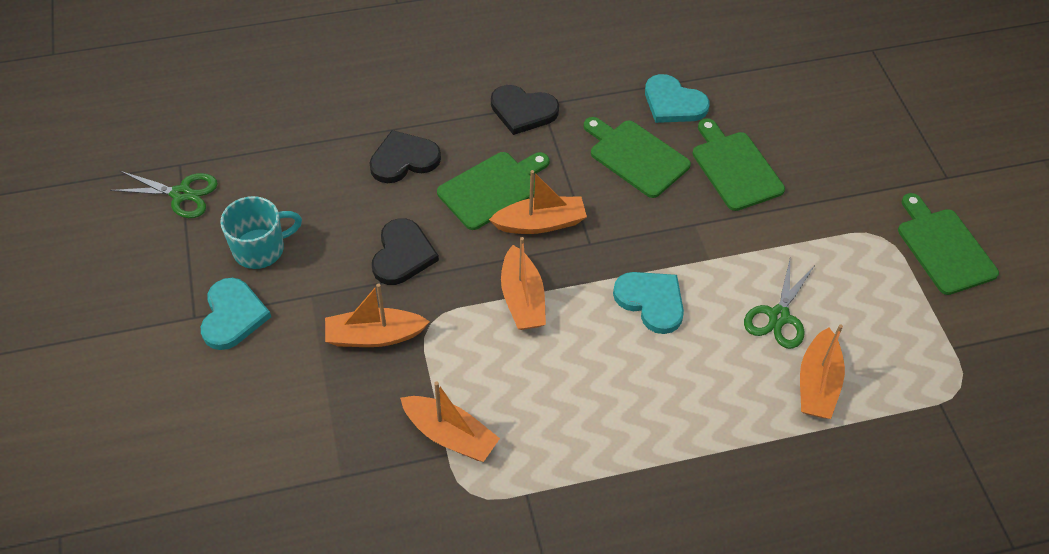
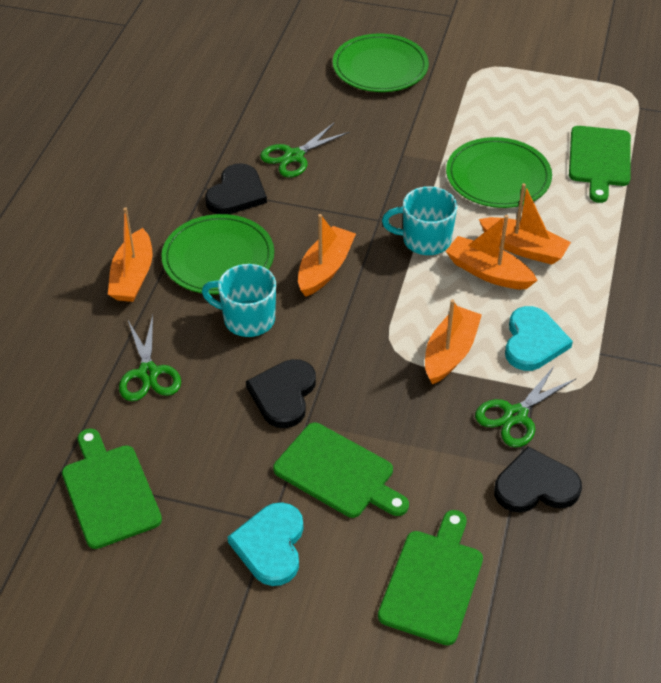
green plate: 0 -> 3
green scissors: 2 -> 3
turquoise heart: 3 -> 2
turquoise mug: 1 -> 2

